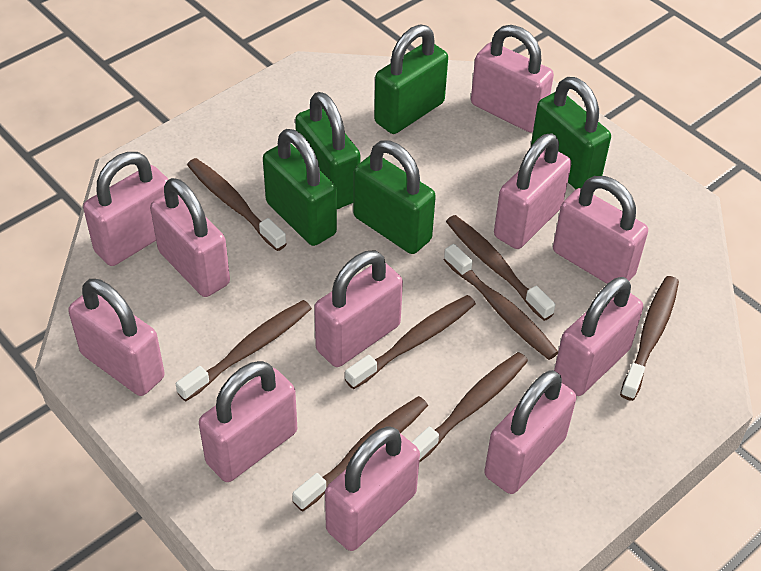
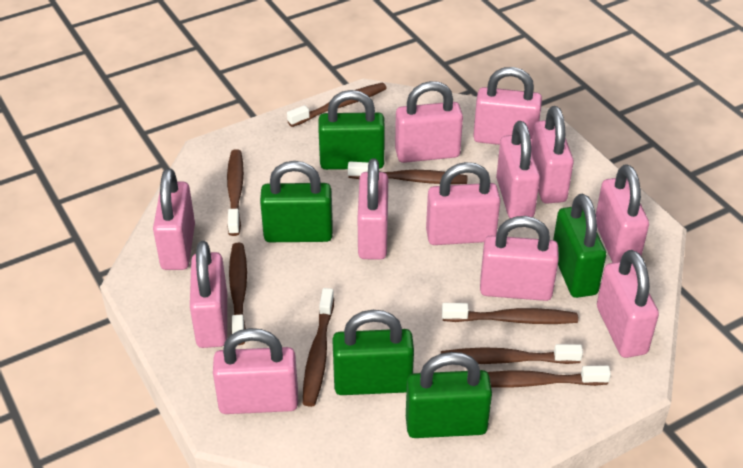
pink padlock: 11 -> 12

